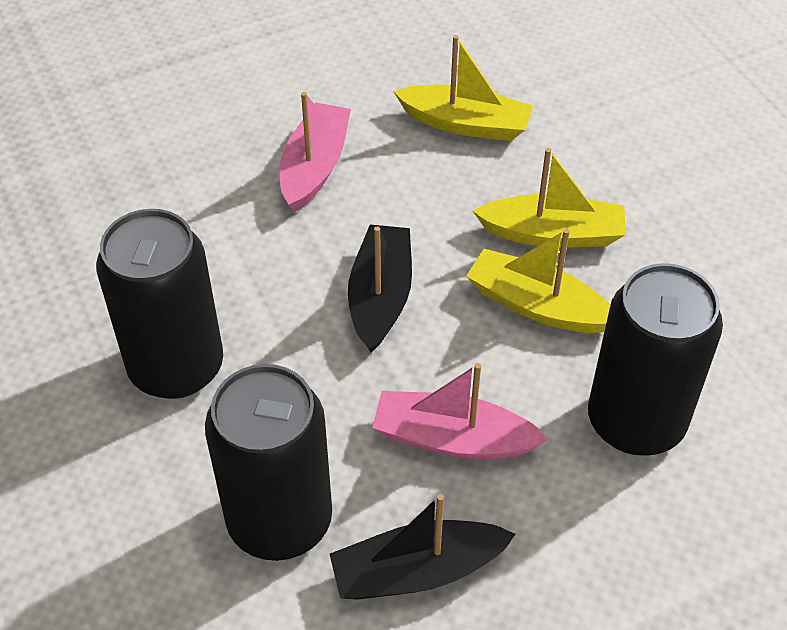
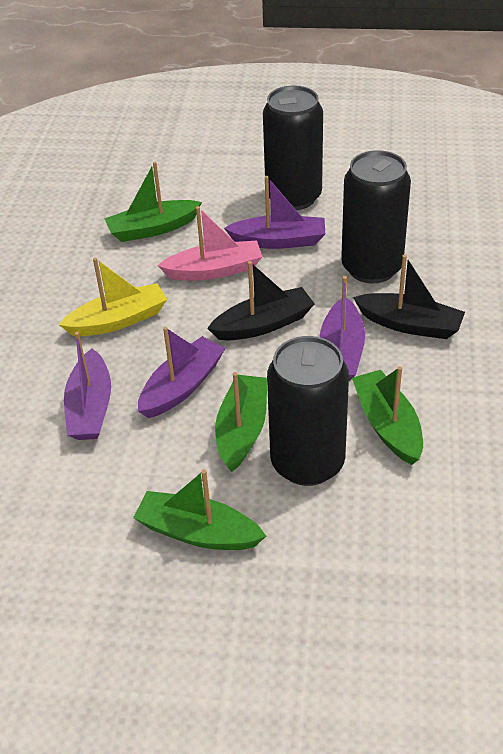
green boat: 0 -> 4
pink boat: 2 -> 1
purple boat: 0 -> 4
yellow boat: 3 -> 1

